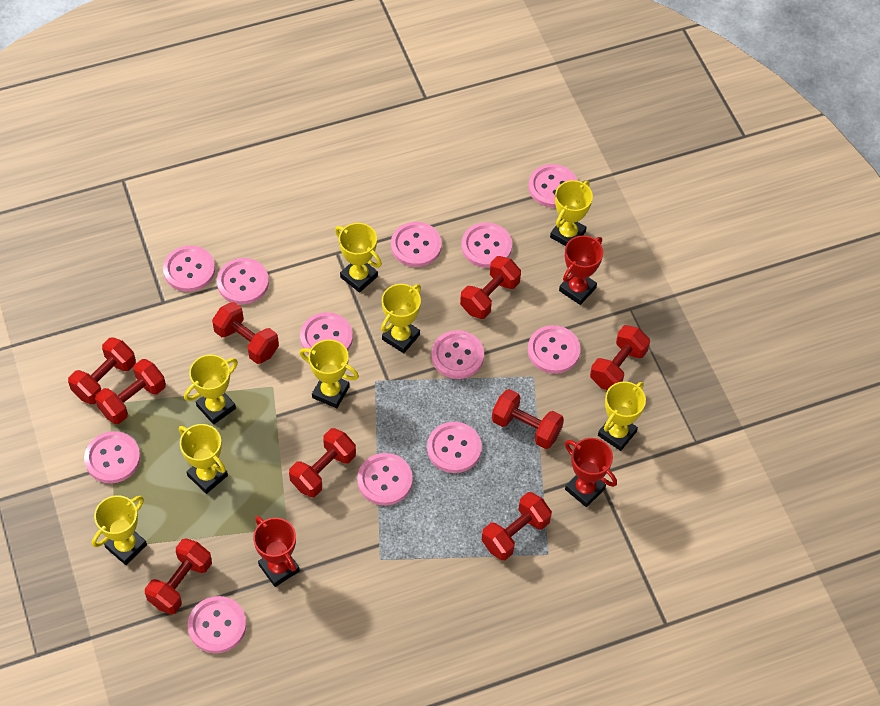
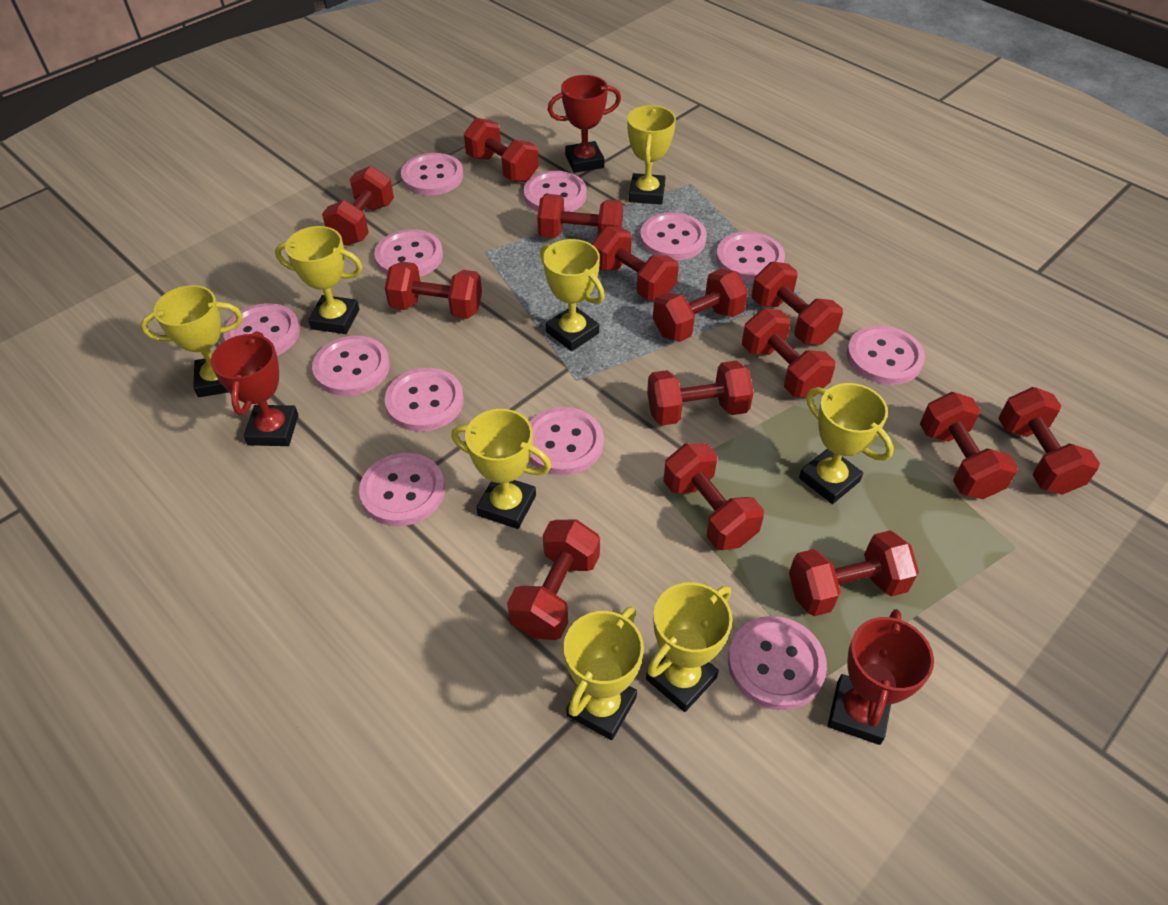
red dumbbell: 9 -> 14

